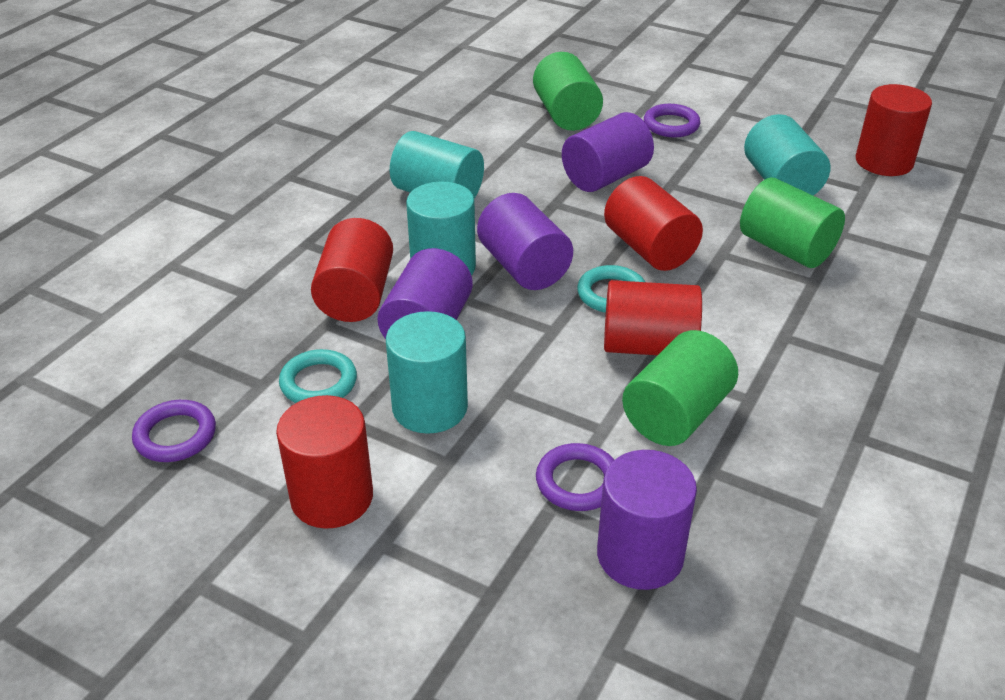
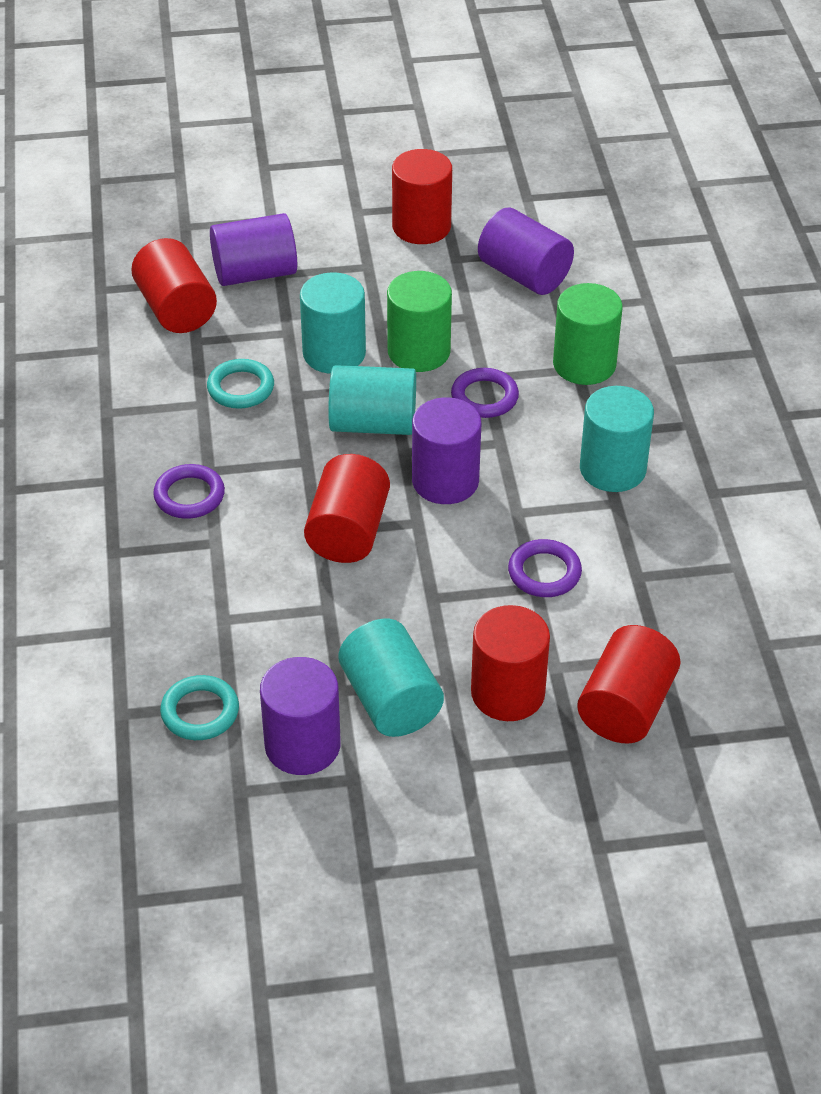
green cylinder: 3 -> 2

